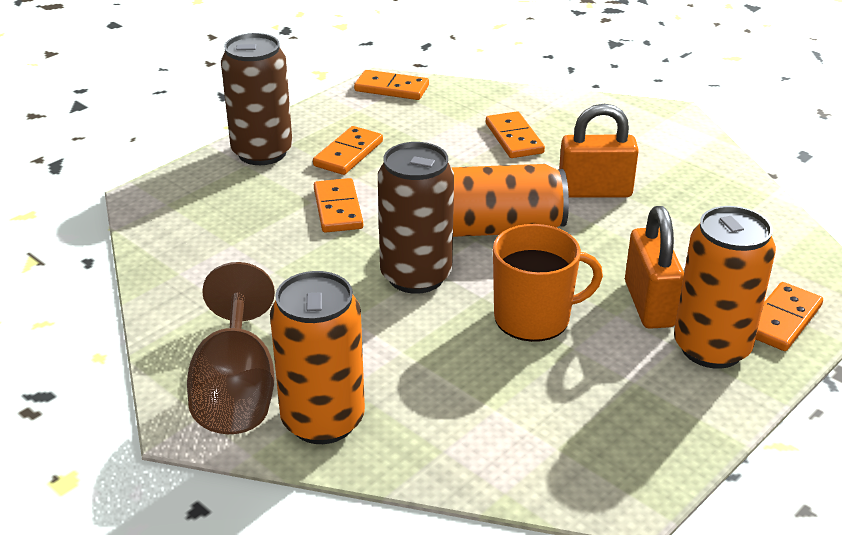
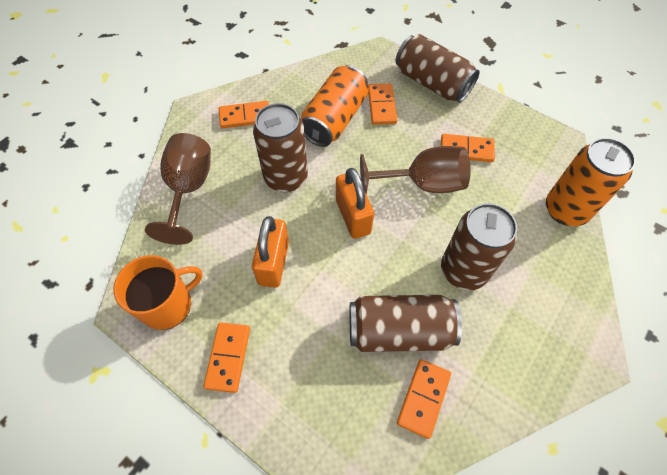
brown can: 2 -> 4
brown goblet: 1 -> 2
orange can: 3 -> 2

